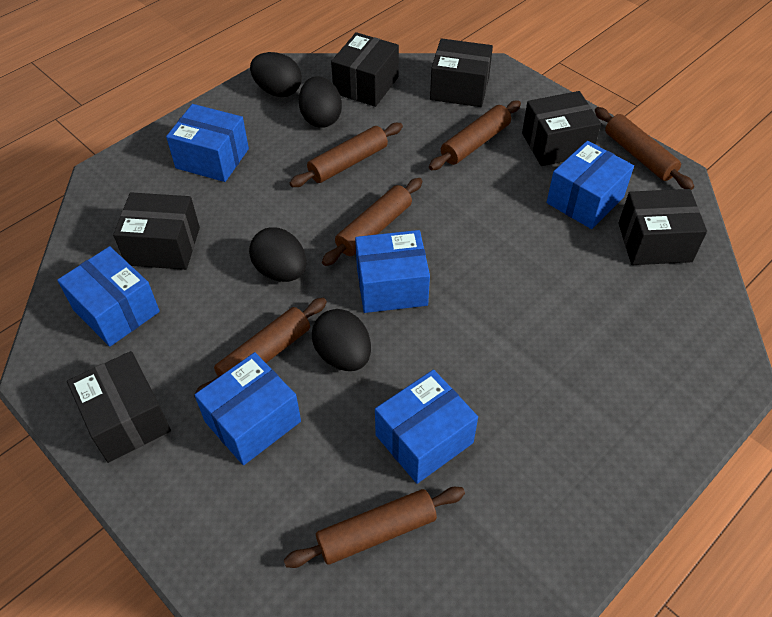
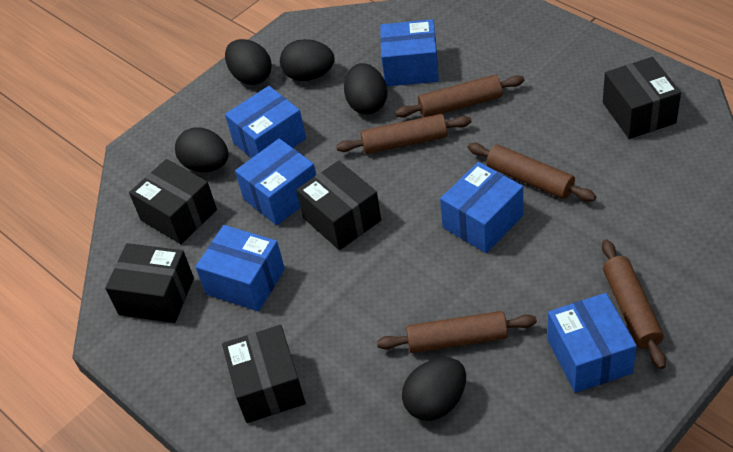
black box: 6 -> 5
black egg: 4 -> 5
brown rolling pin: 6 -> 5

